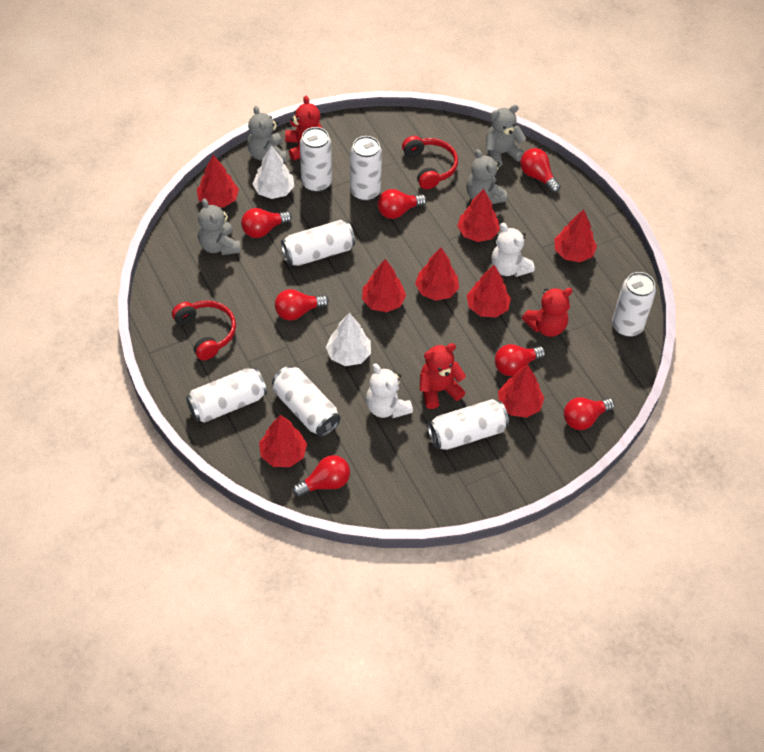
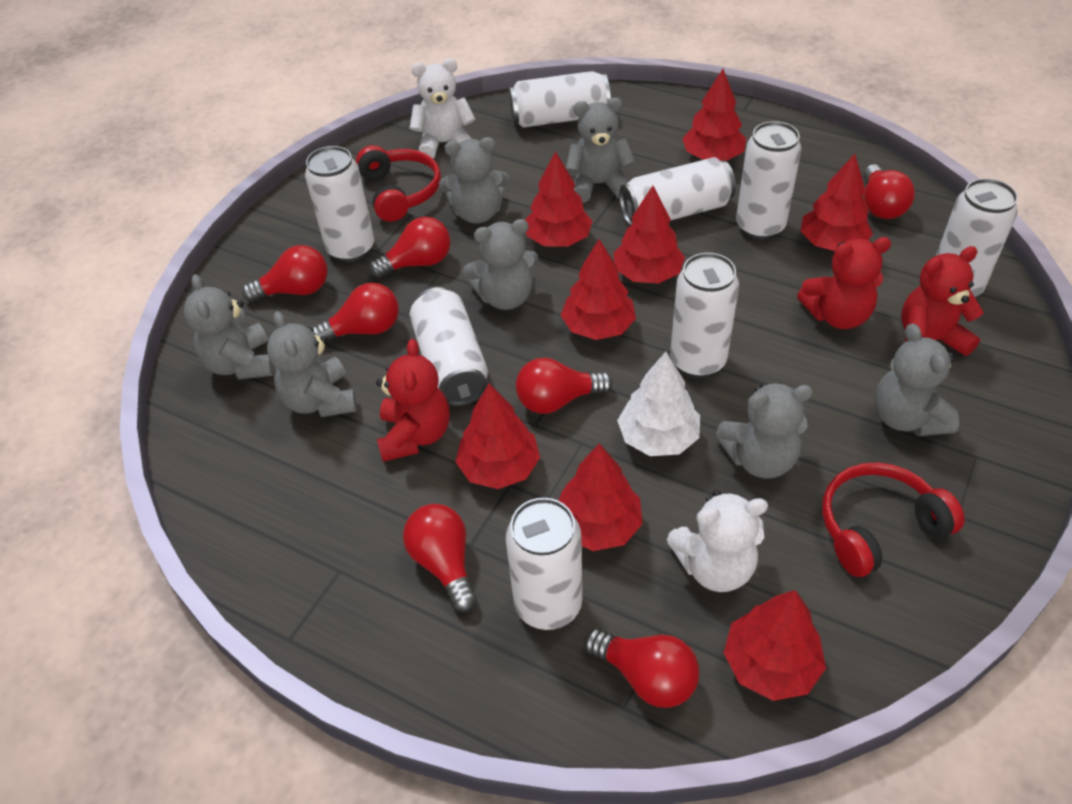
grey teddy bear: 4 -> 7
white can: 7 -> 8
white tree: 2 -> 1

